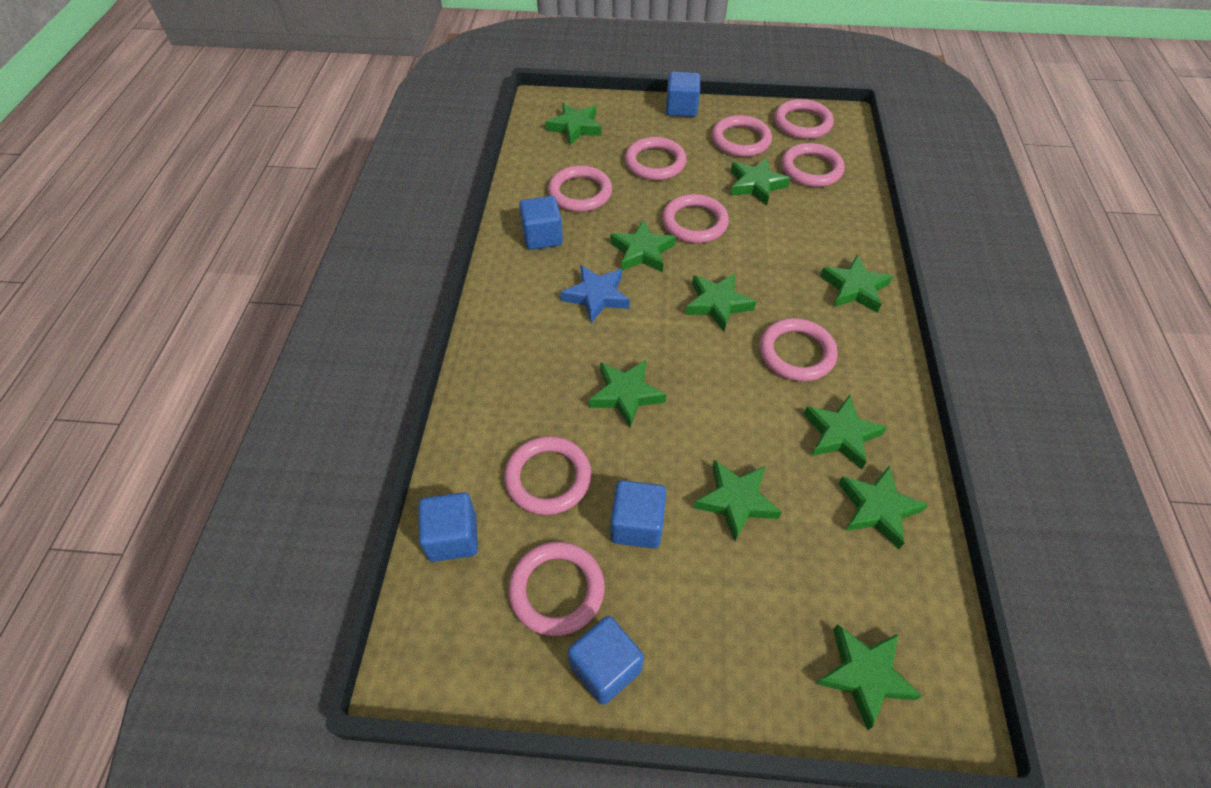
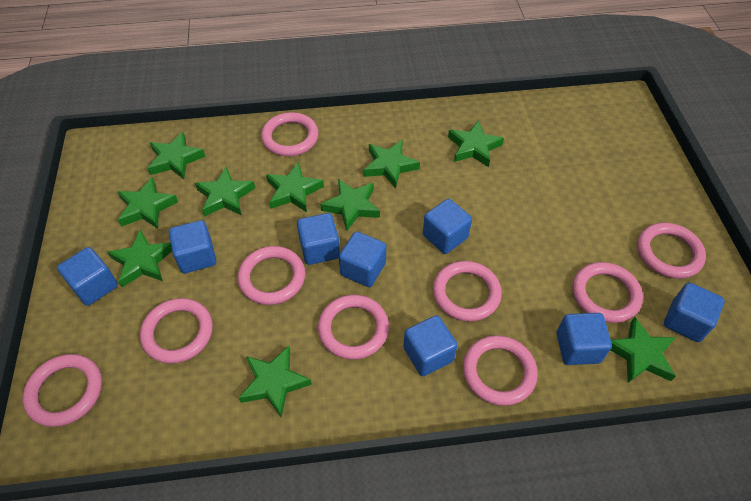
blue cube: 5 -> 8
blue star: 1 -> 0

